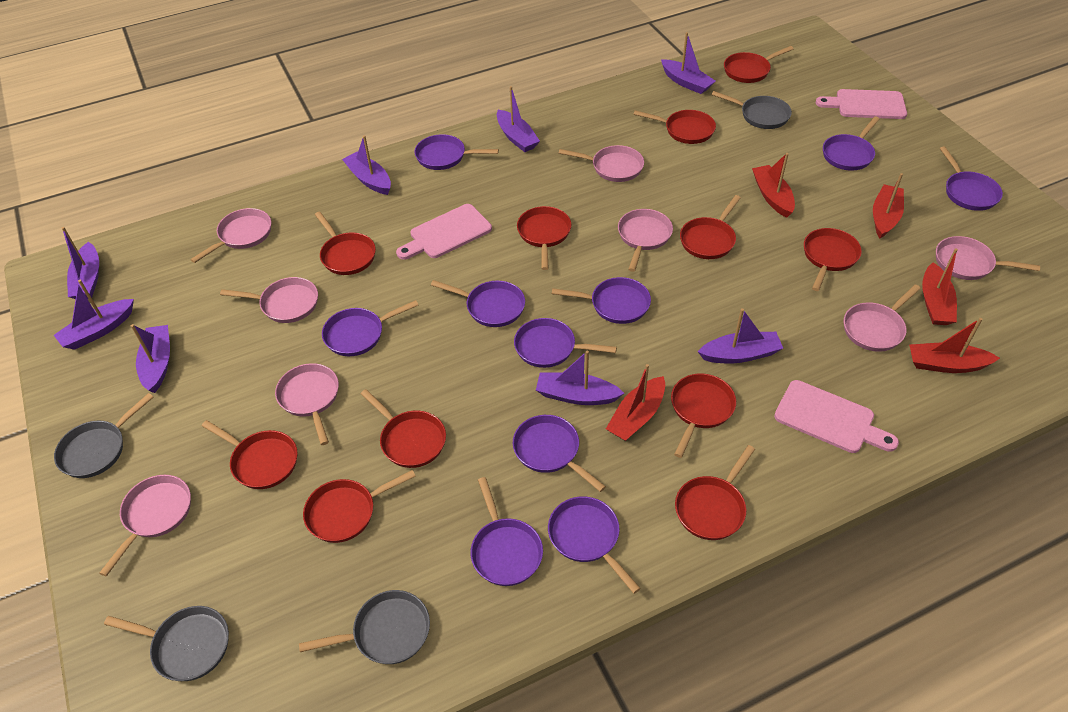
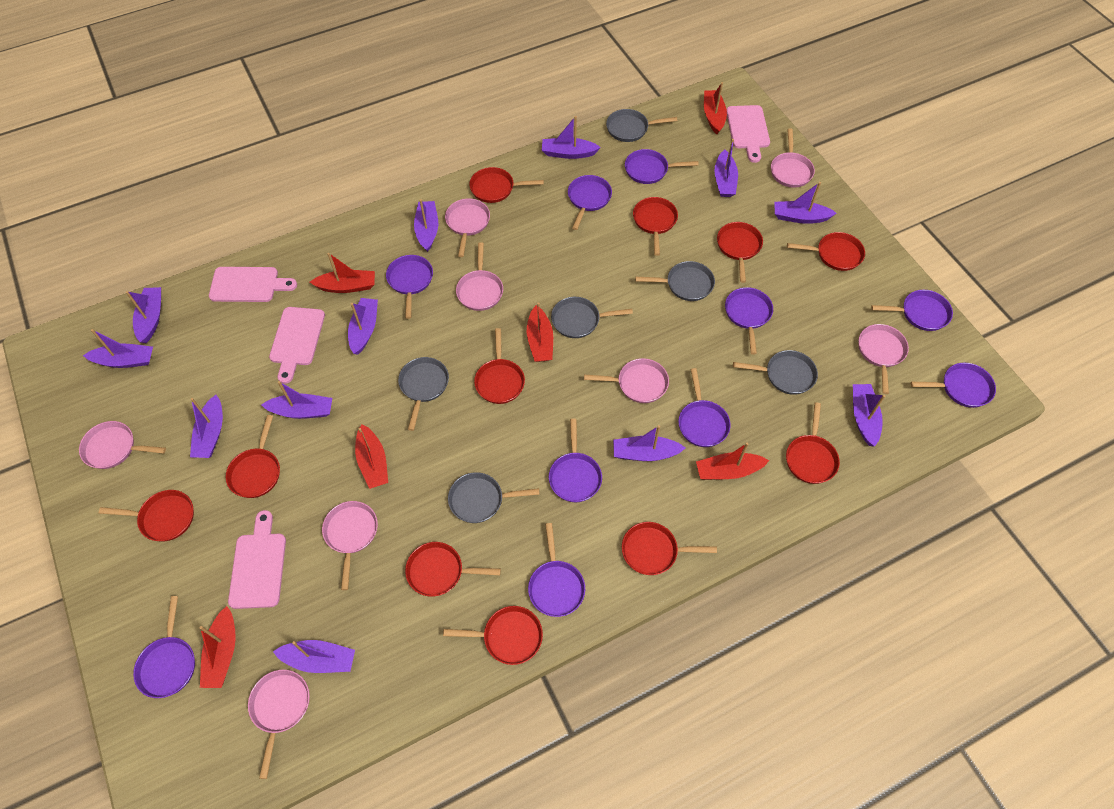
grey pan: 4 -> 6
pink cutting board: 3 -> 4
purple boat: 8 -> 12
red boat: 5 -> 6

